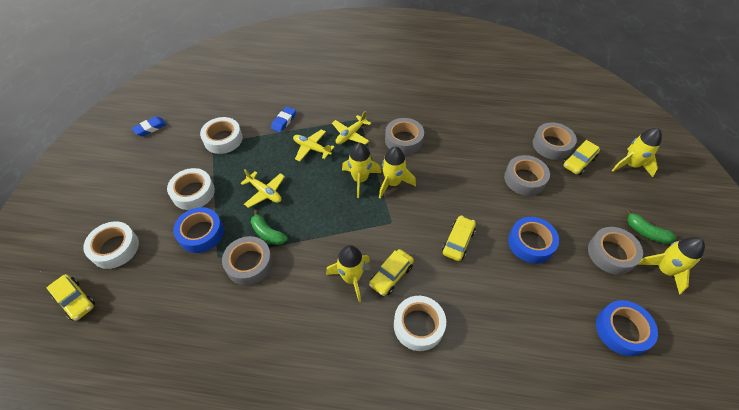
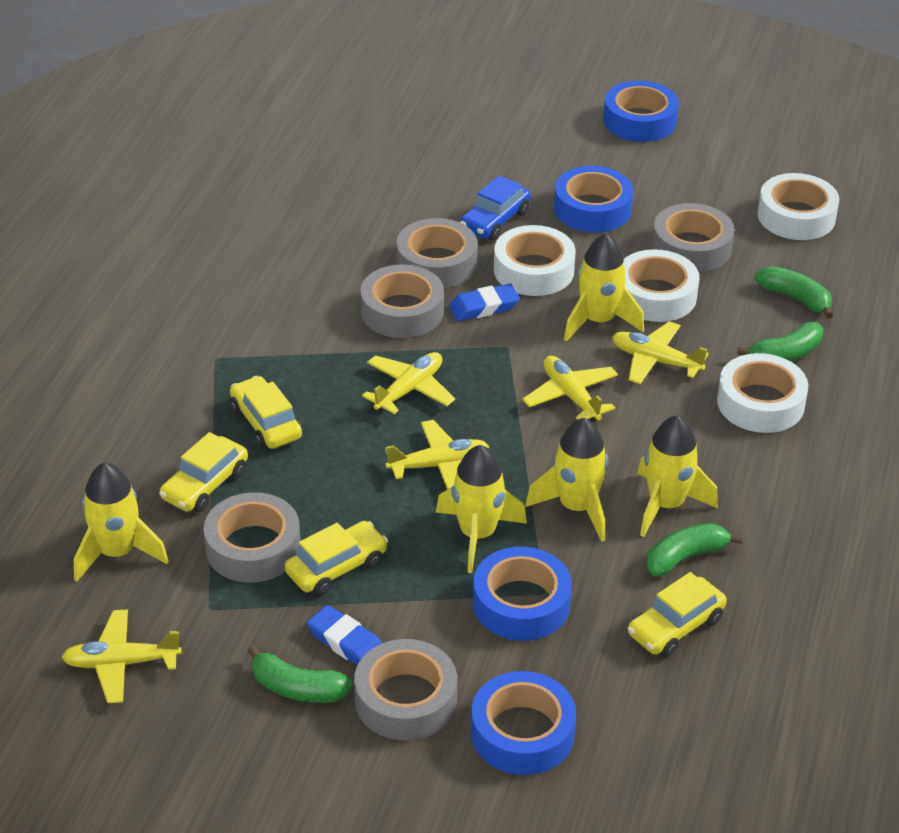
blue car: 0 -> 1
blue tape: 3 -> 4
green banana: 2 -> 4
yellow plane: 3 -> 5

